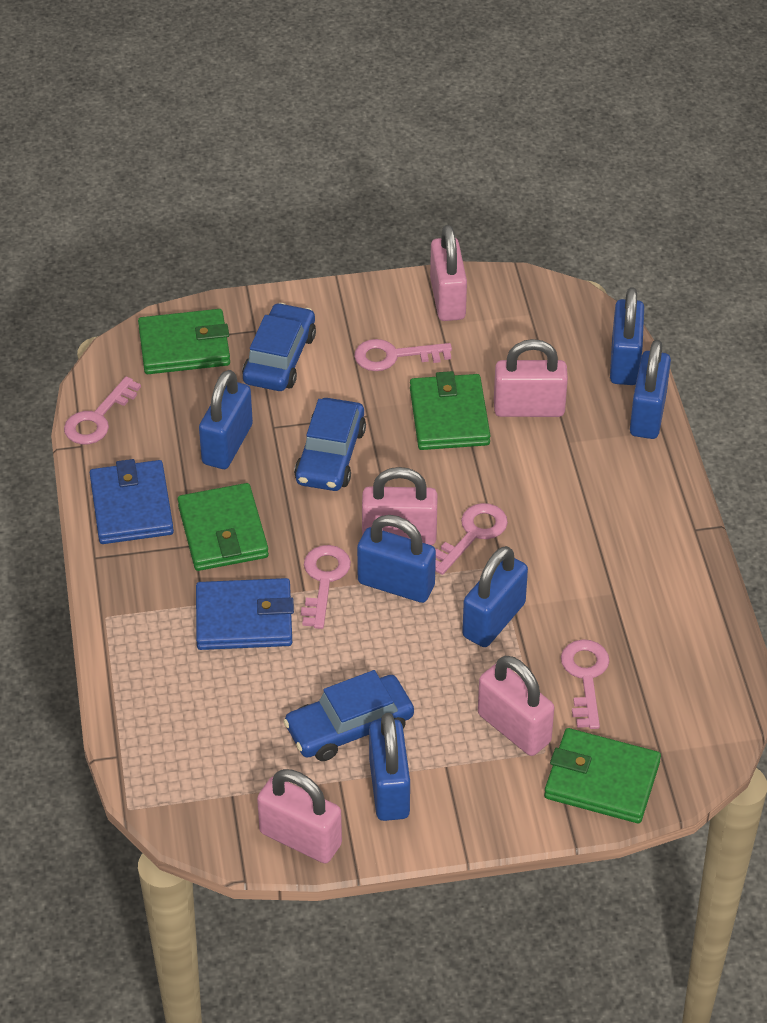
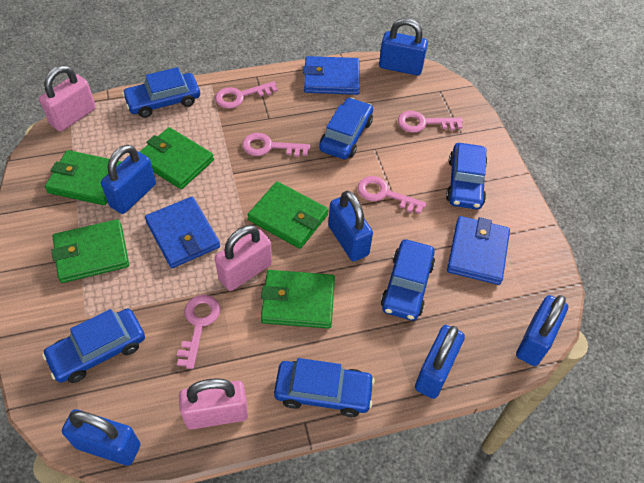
blue car: 3 -> 6
blue wallet: 2 -> 3
green wallet: 4 -> 5
pink padlock: 5 -> 3

